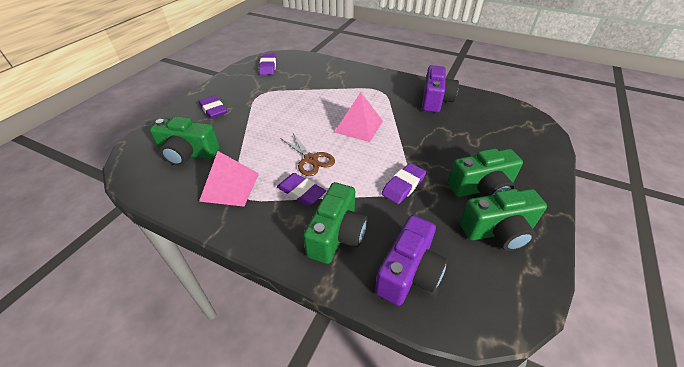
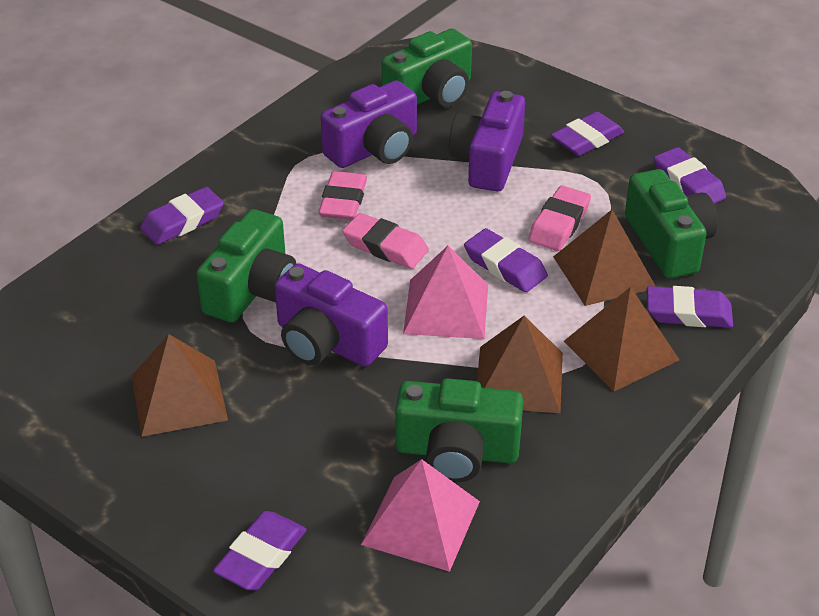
brown pyramid: 0 -> 4
brown scissors: 1 -> 0
pink eraser: 0 -> 3
purple camera: 2 -> 3
purple eraser: 4 -> 6

